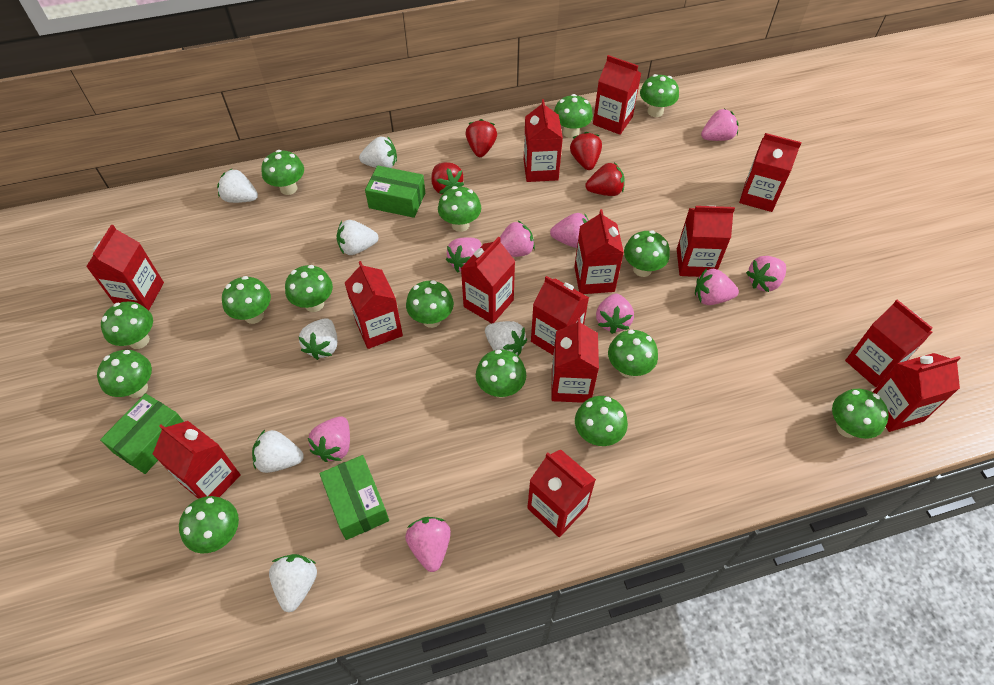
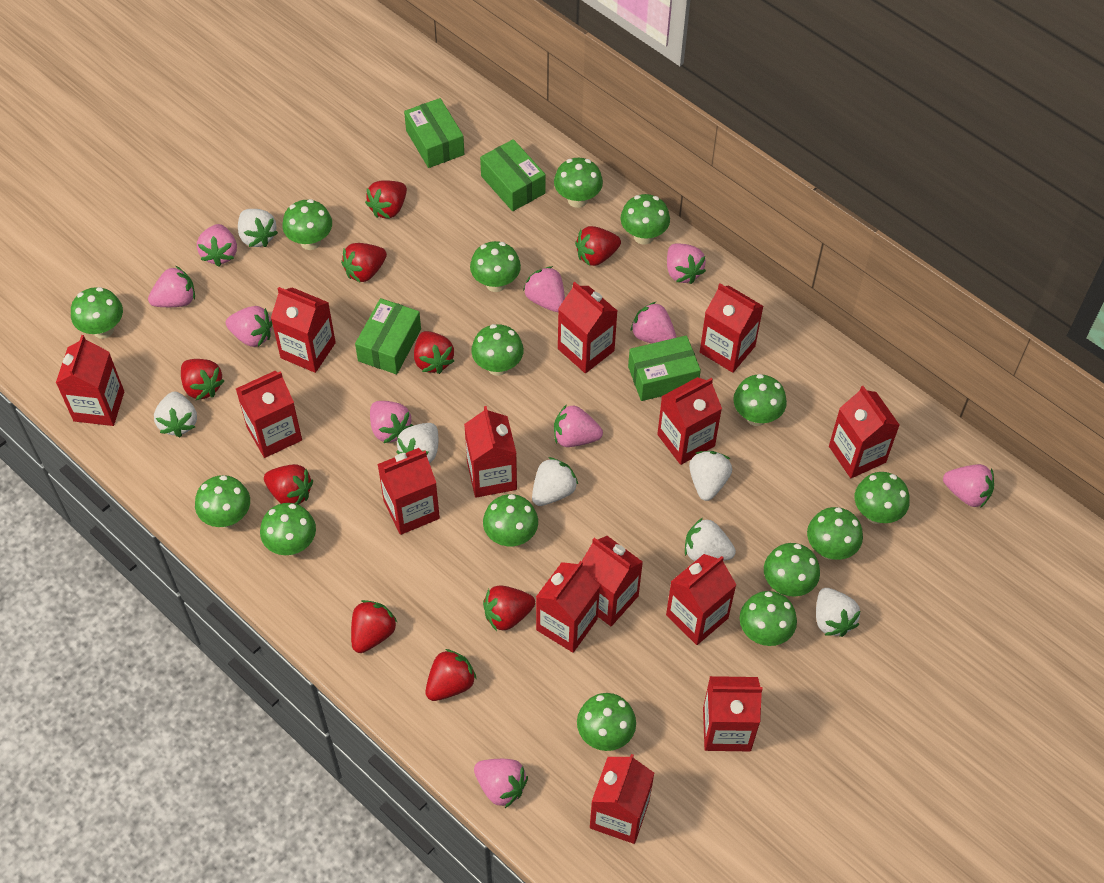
green box: 3 -> 4
pink strawberry: 9 -> 10
red strawberry: 4 -> 9

